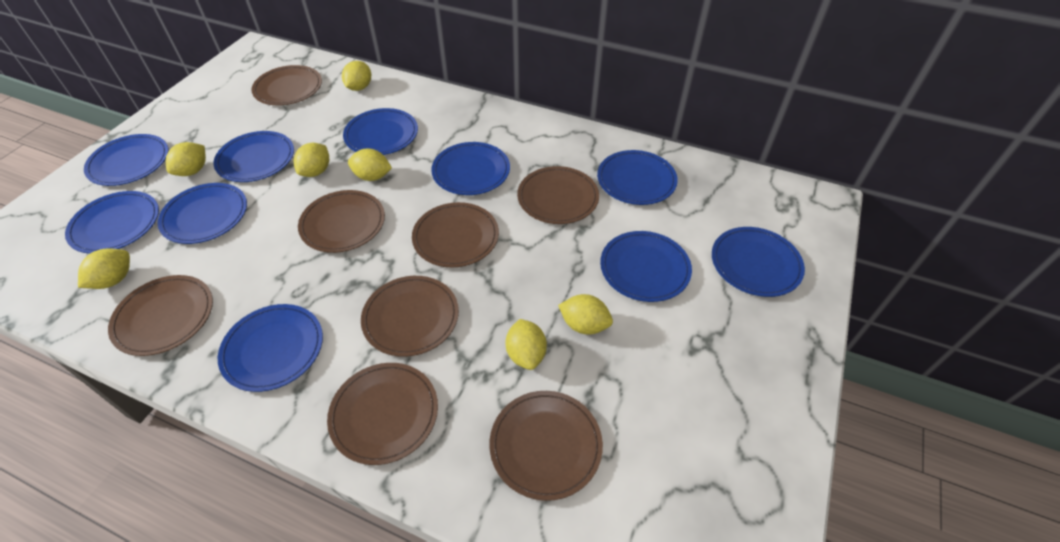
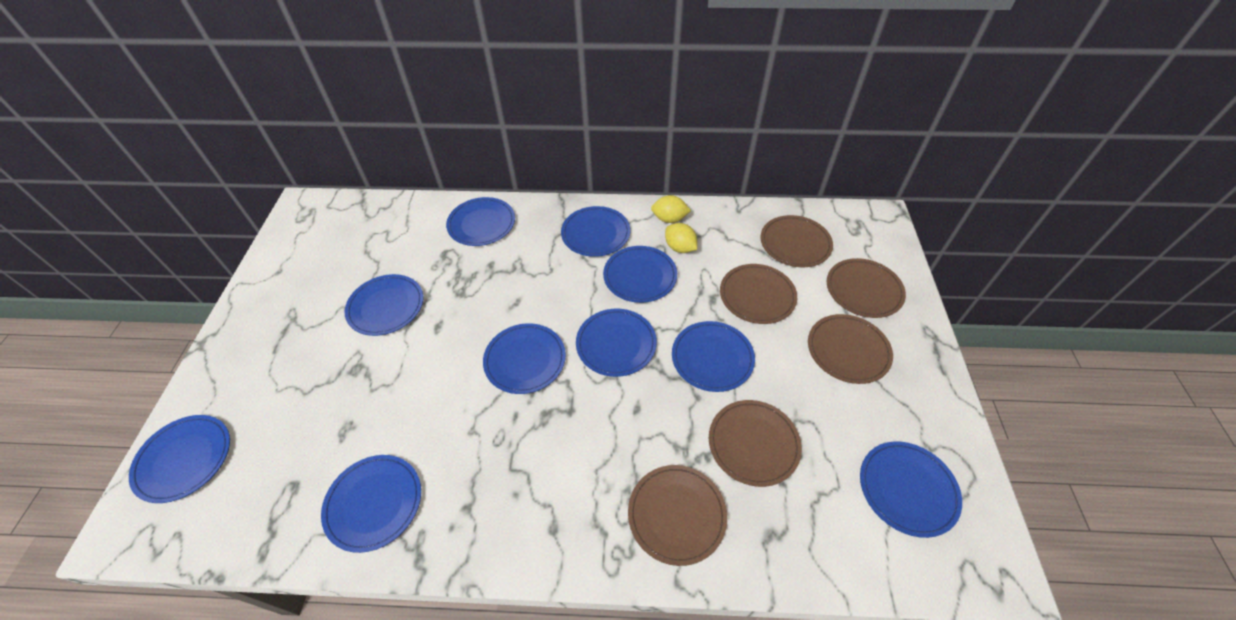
brown plate: 8 -> 6
yellow lemon: 7 -> 2

